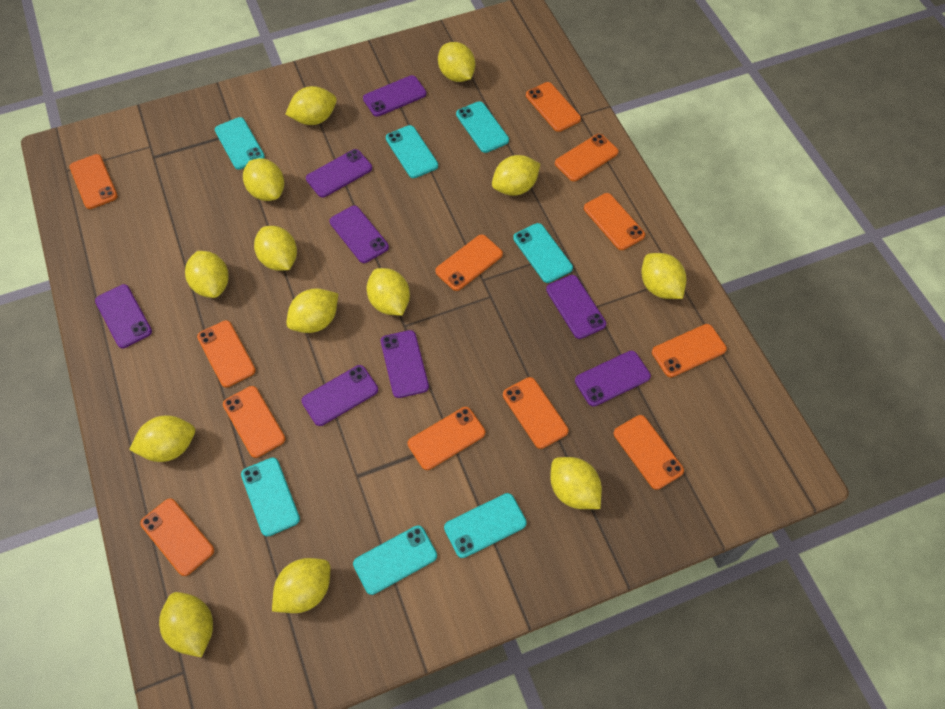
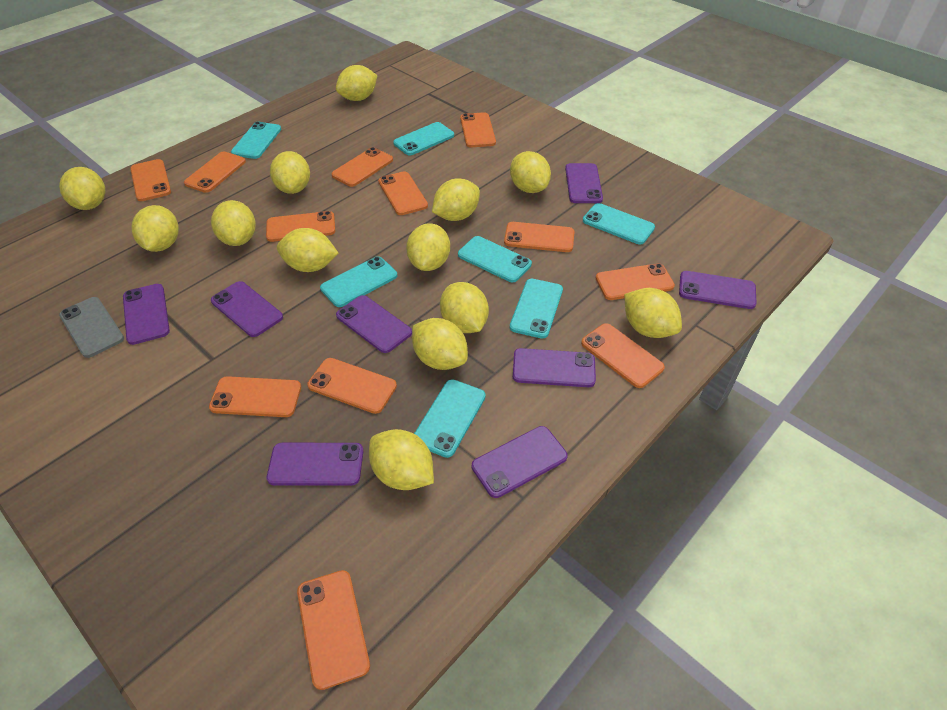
grey phone: 0 -> 1

